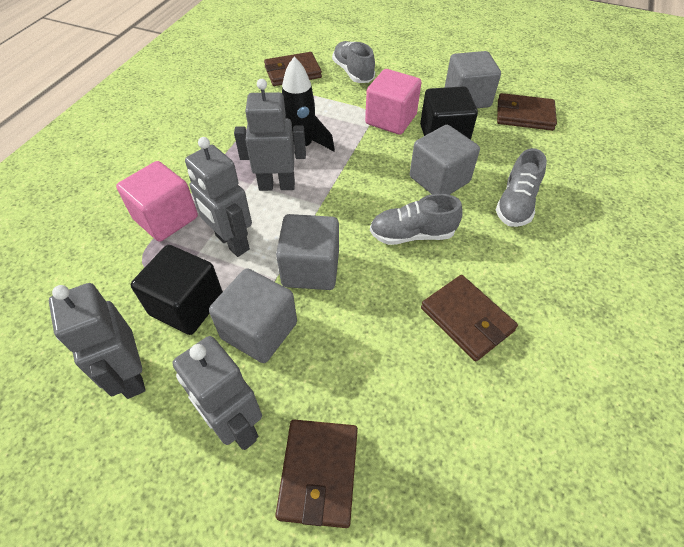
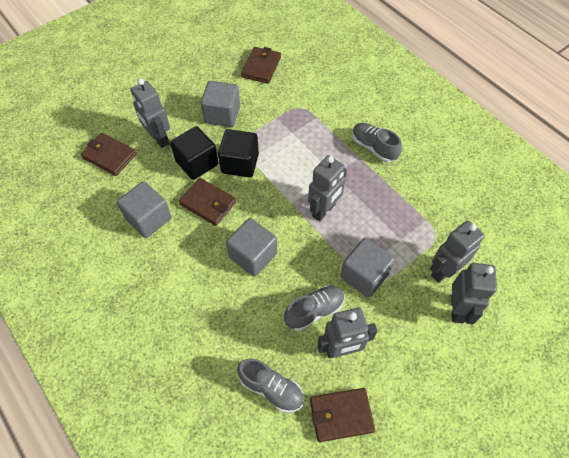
black rocket: 1 -> 0
grey robot: 4 -> 5
pink cube: 2 -> 0

